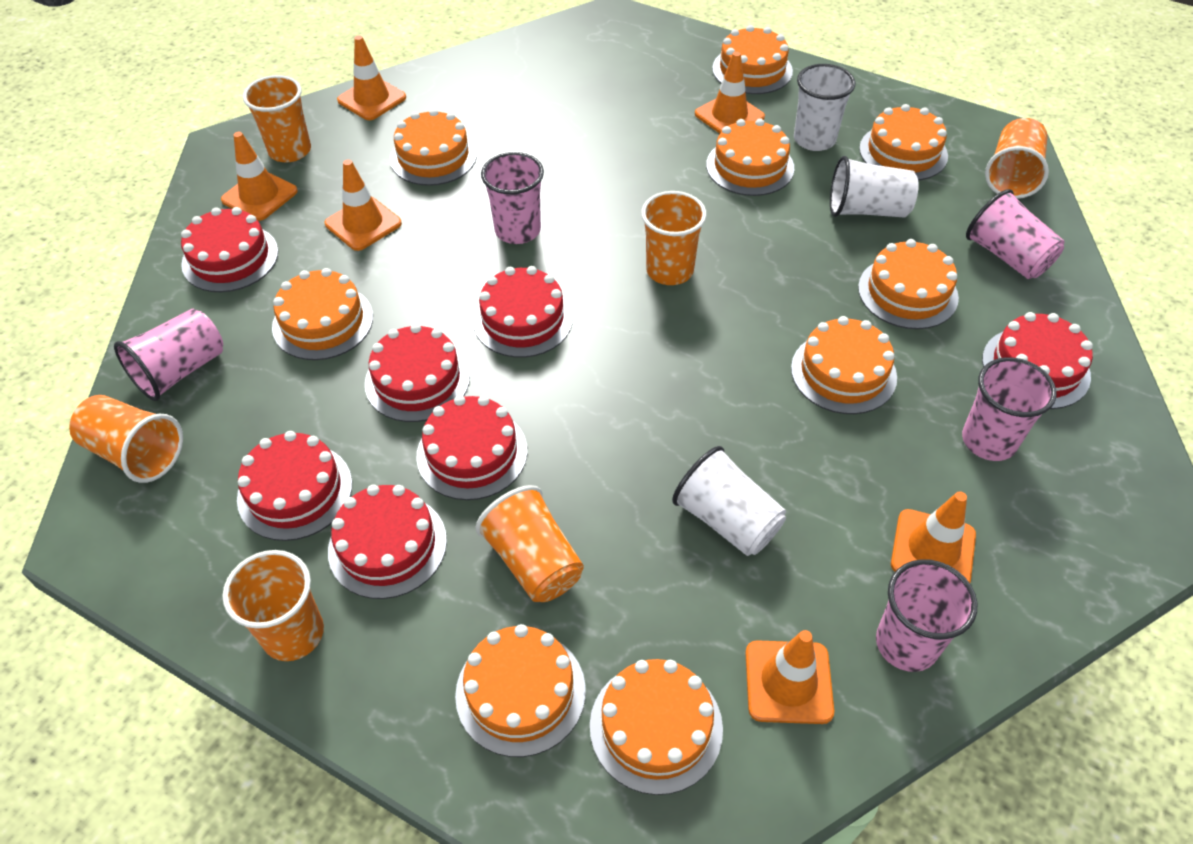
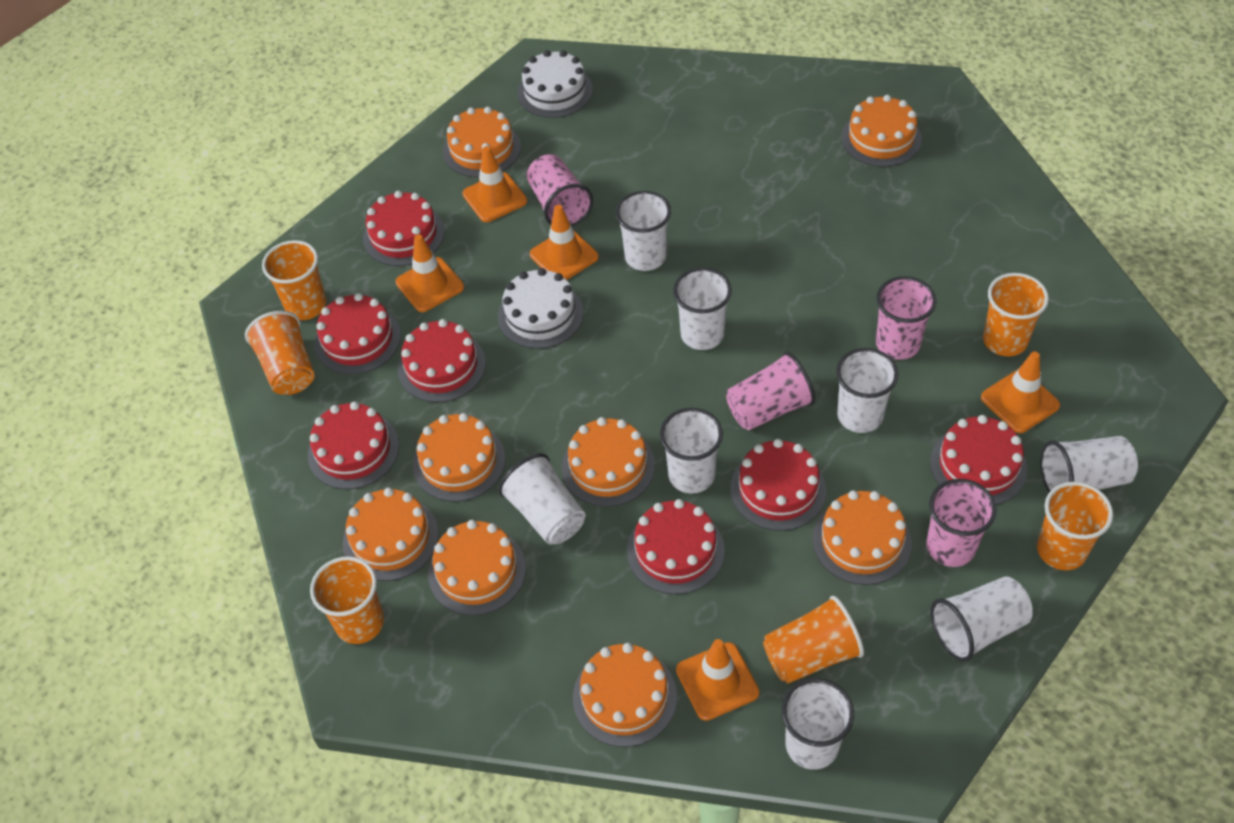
orange cake: 9 -> 8
orange traffic cone: 6 -> 5
pink cup: 5 -> 4
white cake: 0 -> 2
white cup: 3 -> 8

